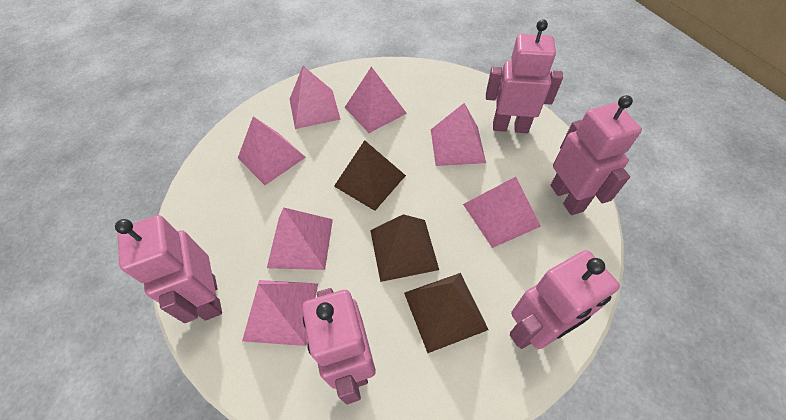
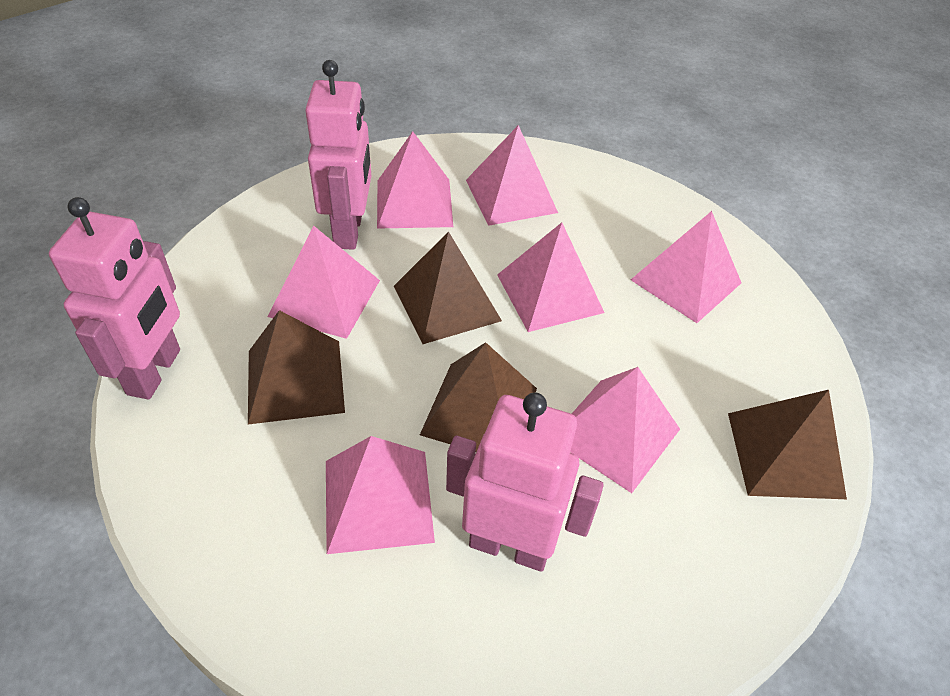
brown pyramid: 3 -> 4
pink robot: 5 -> 3

